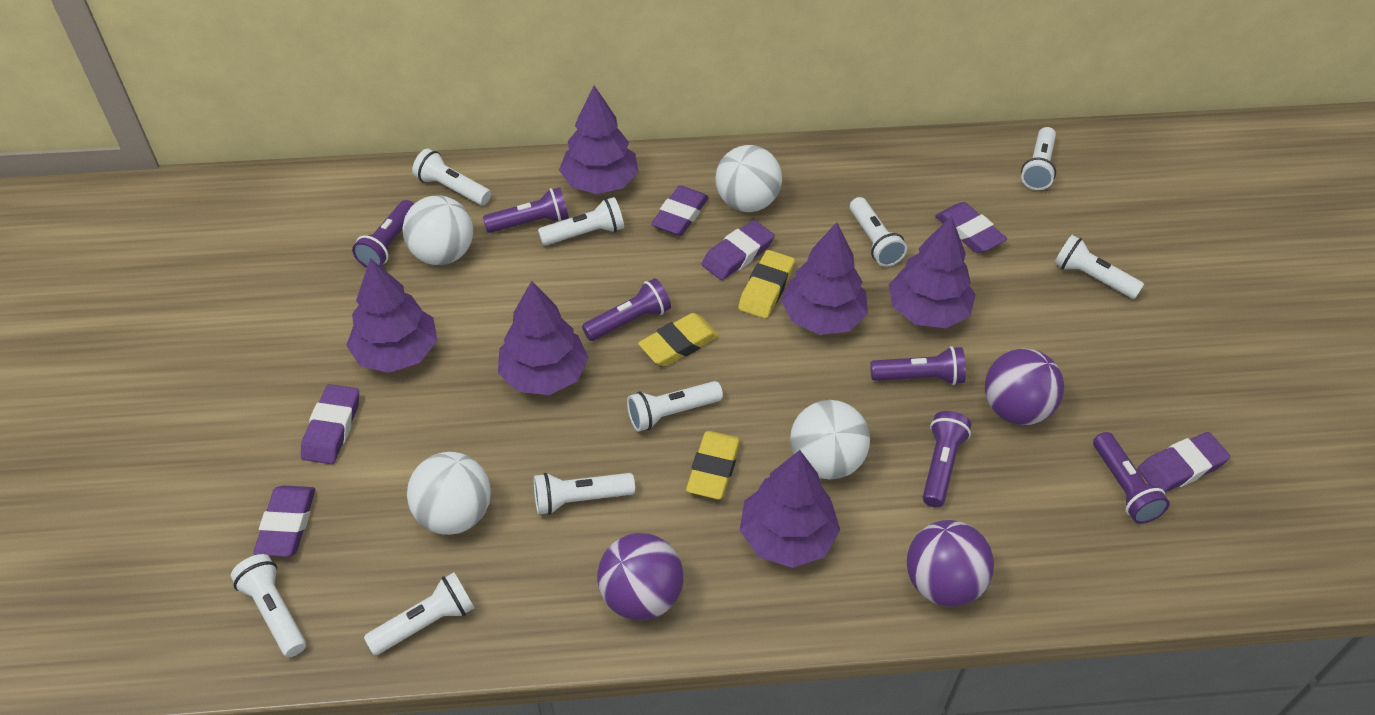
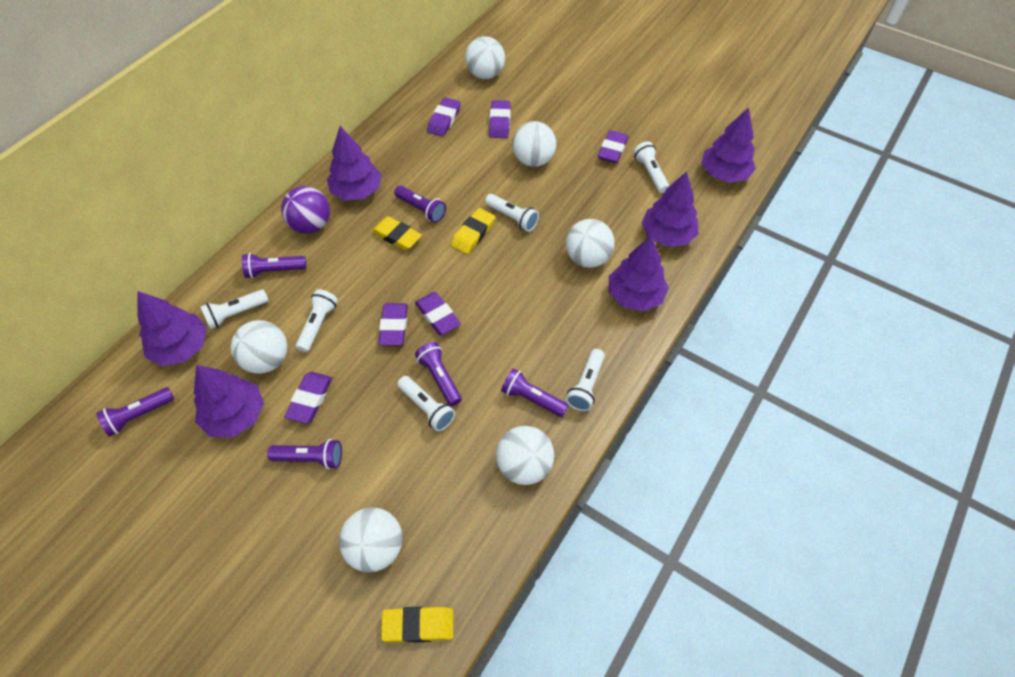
purple ball: 3 -> 1
white ball: 4 -> 6
white flashlight: 9 -> 6

